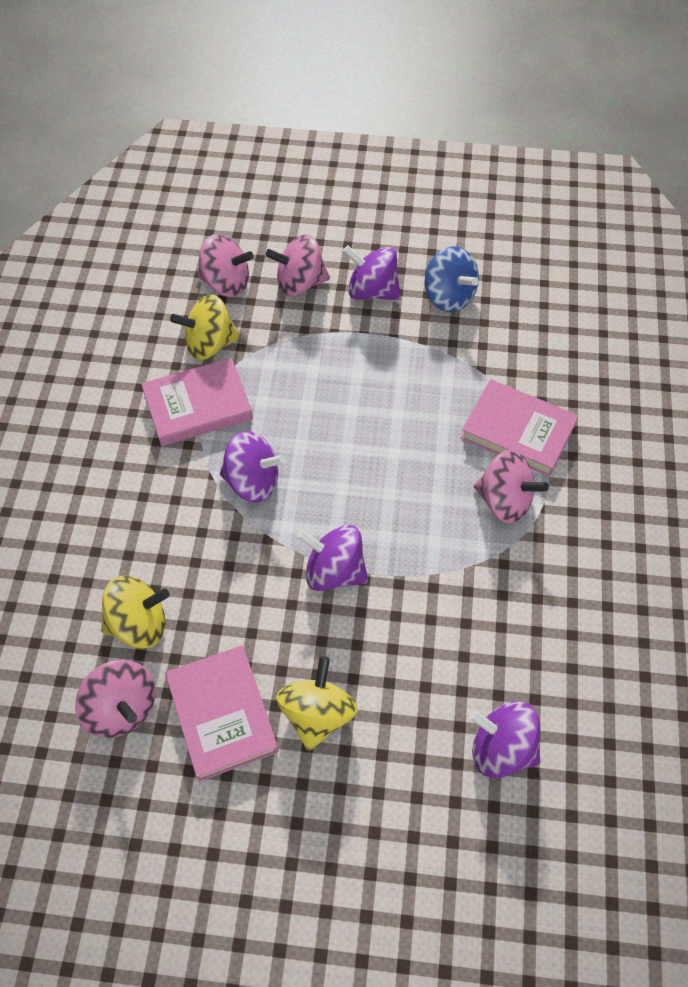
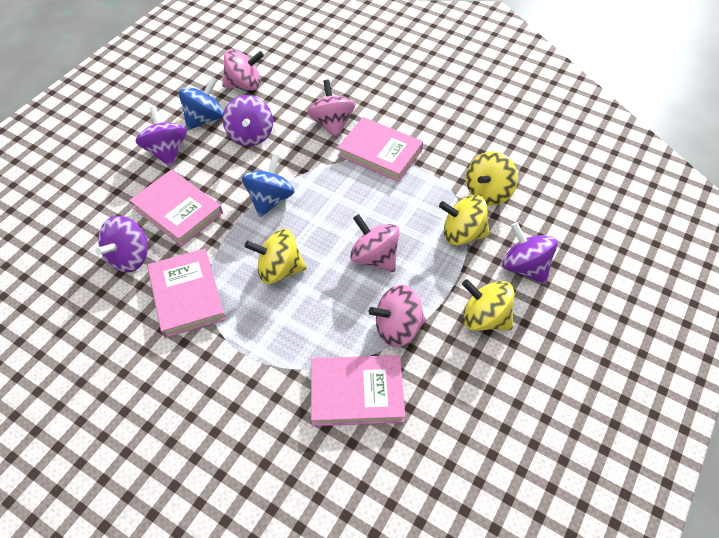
blue spinning top: 1 -> 2
pink book: 3 -> 4
yellow spinning top: 3 -> 4

